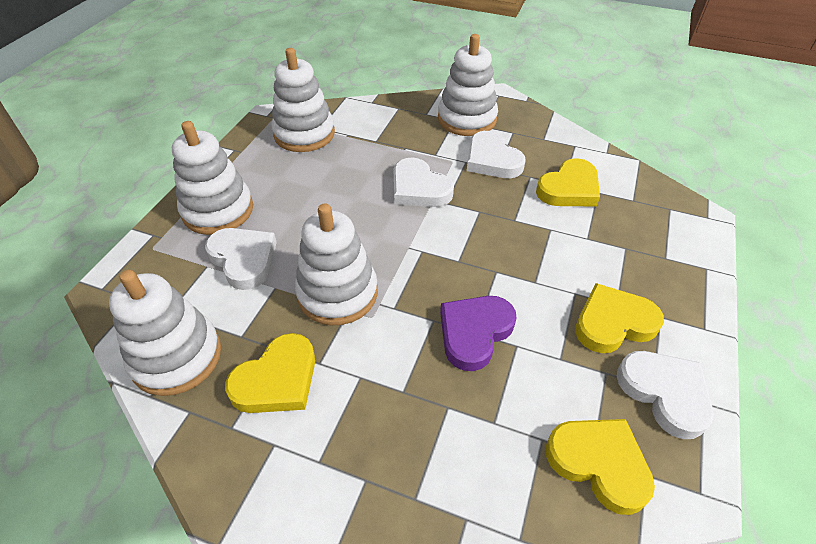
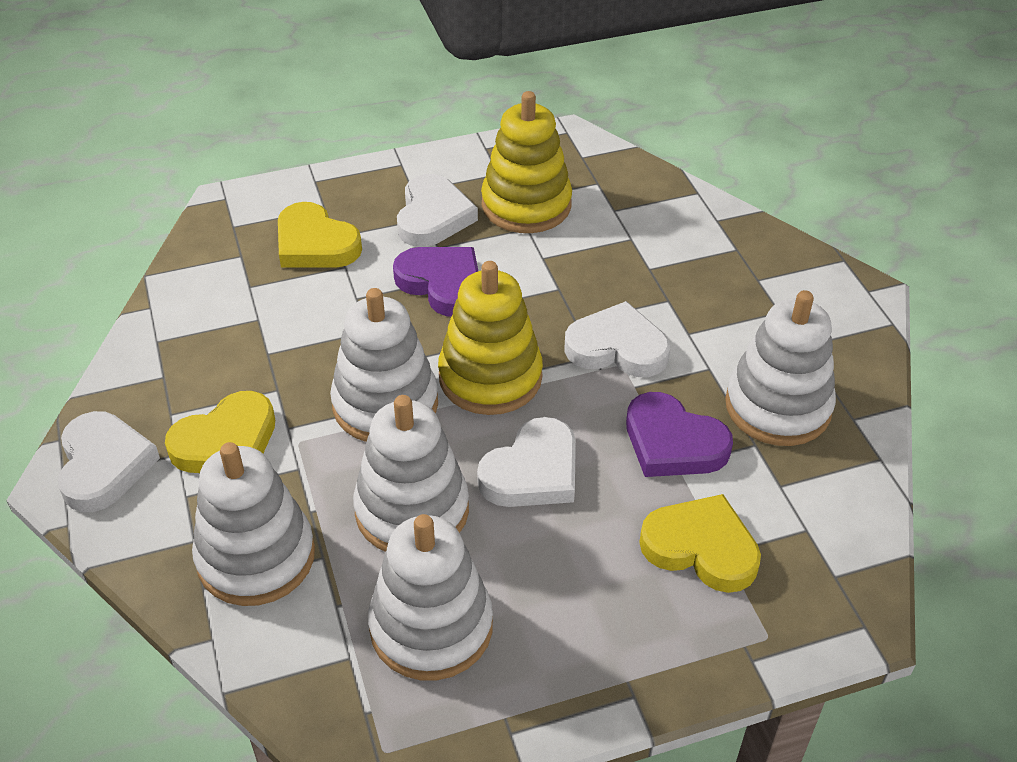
purple heart: 1 -> 2
yellow heart: 4 -> 3
yellow stacking toy: 0 -> 2

